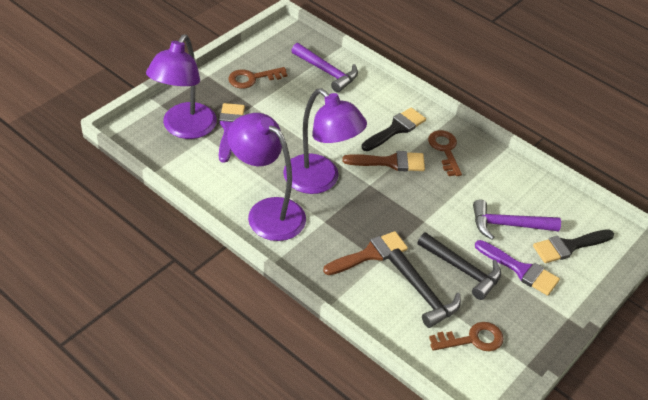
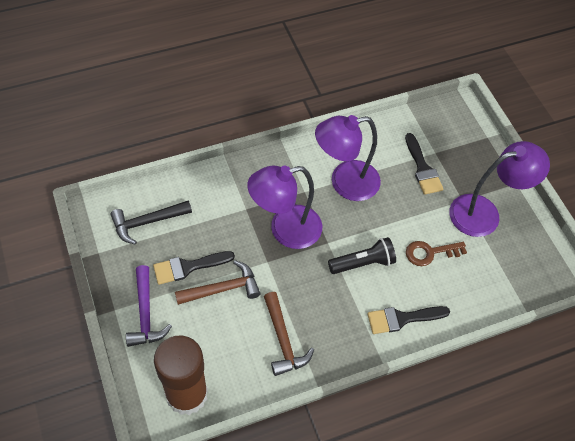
black brush: 2 -> 3
black flashlight: 0 -> 1
black hammer: 2 -> 1
brown brush: 2 -> 0
brown glue stick: 0 -> 1
brown hammer: 0 -> 2
brown key: 3 -> 1
purple brush: 2 -> 0
purple hammer: 2 -> 1

